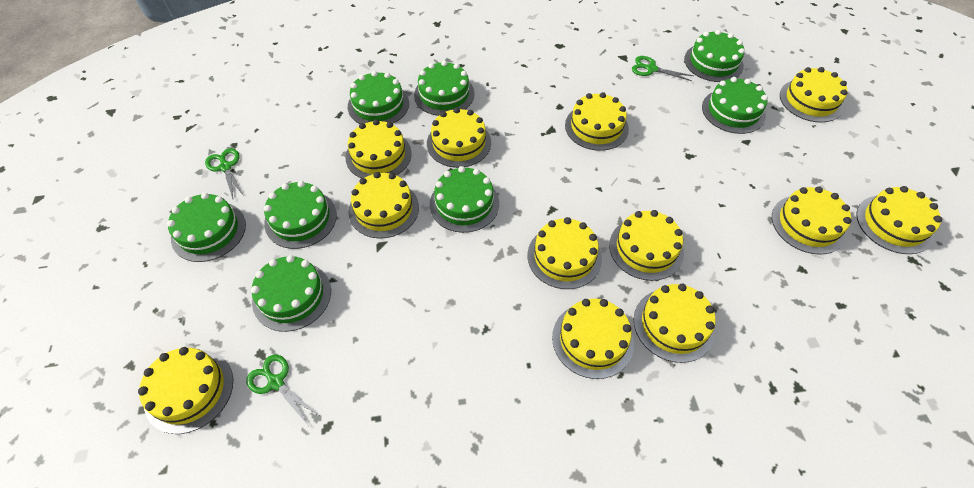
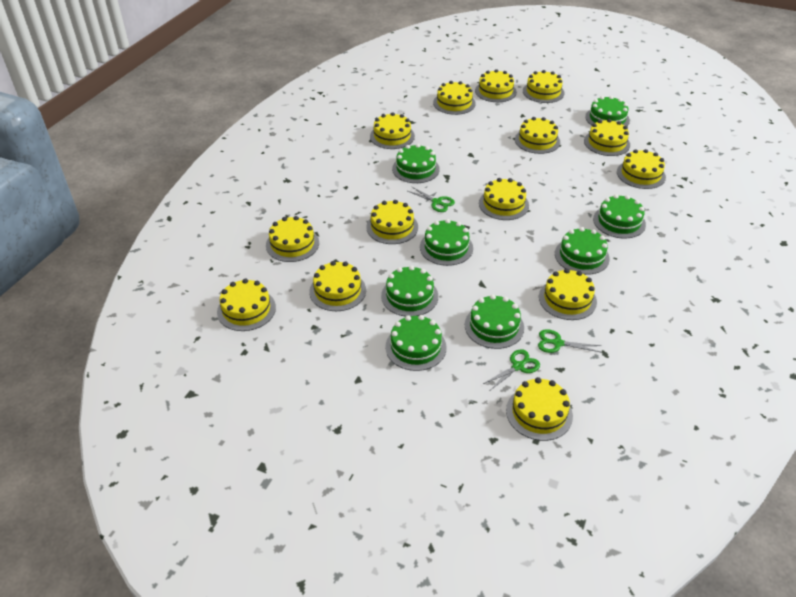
yellow cake: 12 -> 14

